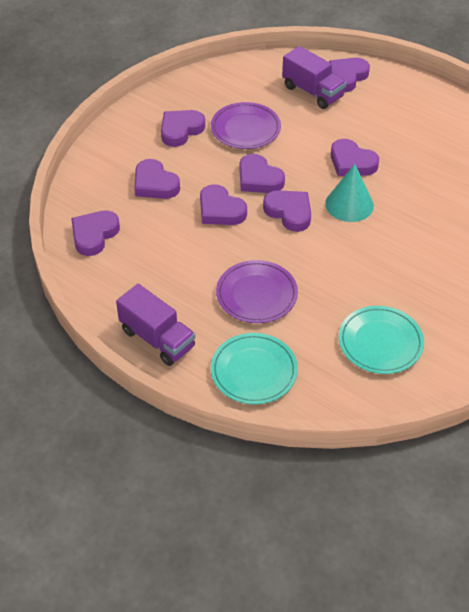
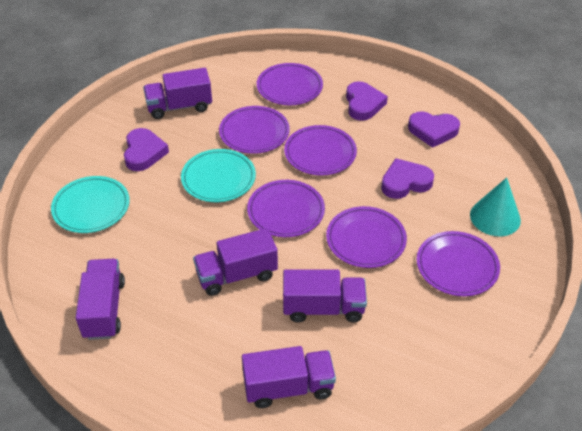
purple heart: 8 -> 4
purple plate: 2 -> 6
purple truck: 2 -> 5

